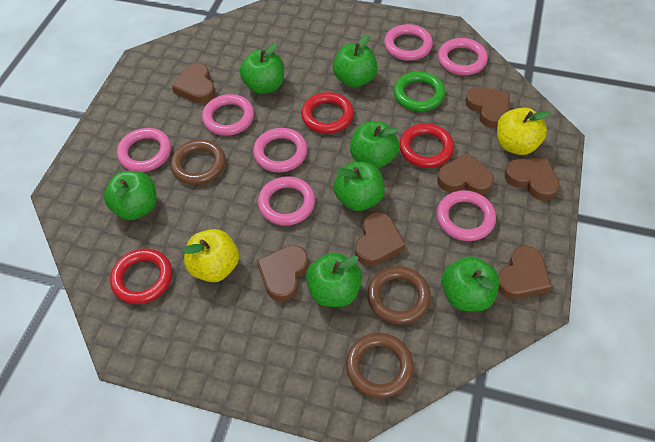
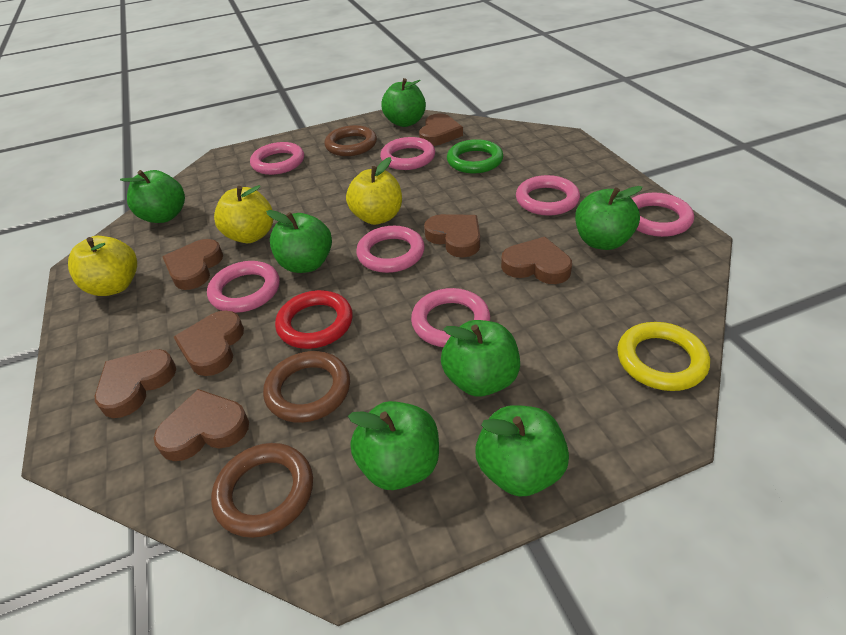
red ring: 3 -> 1
yellow apple: 2 -> 3
yellow ring: 0 -> 1

